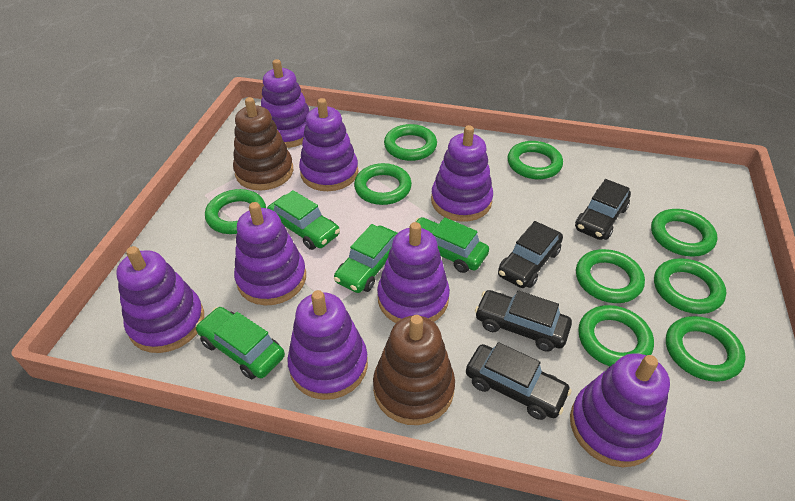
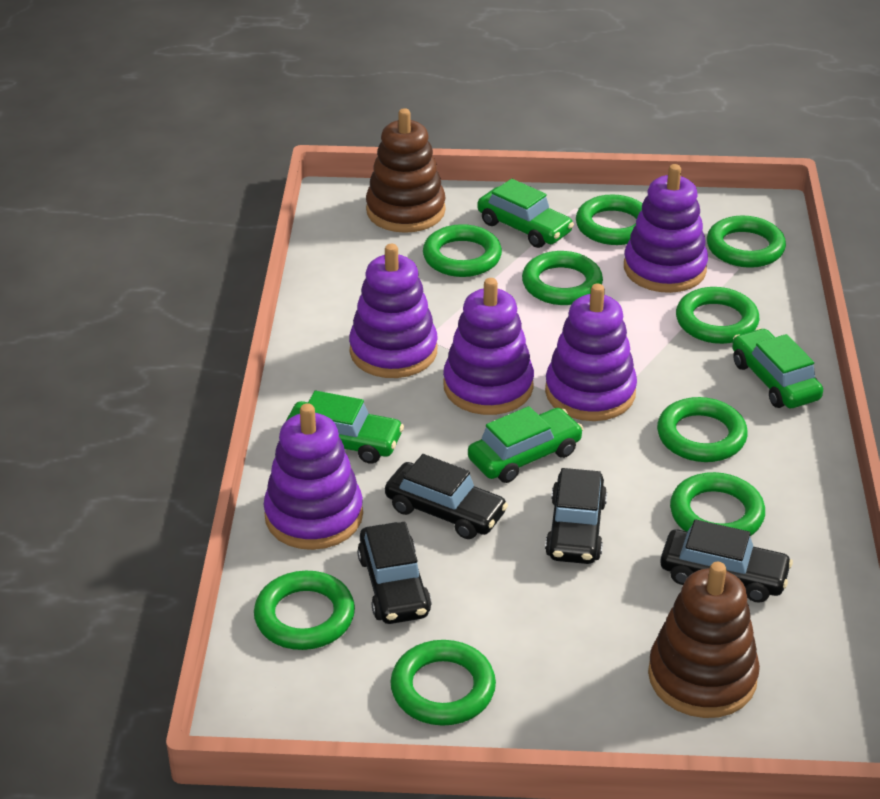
purple stacking toy: 8 -> 5

